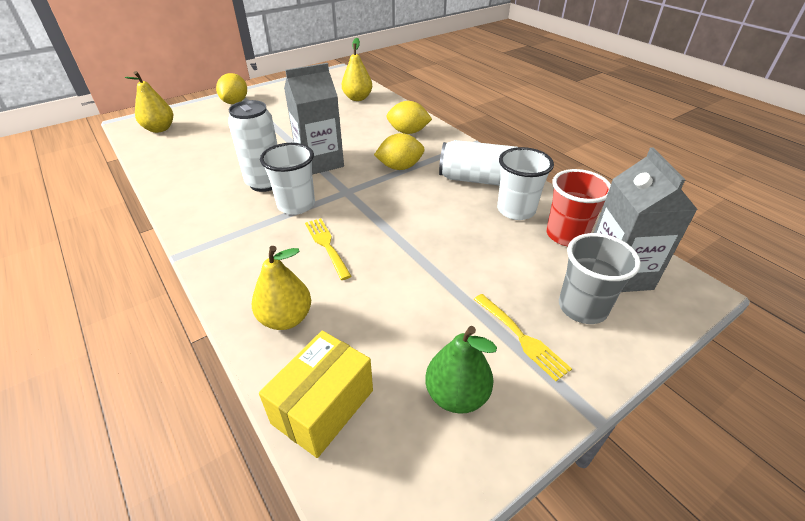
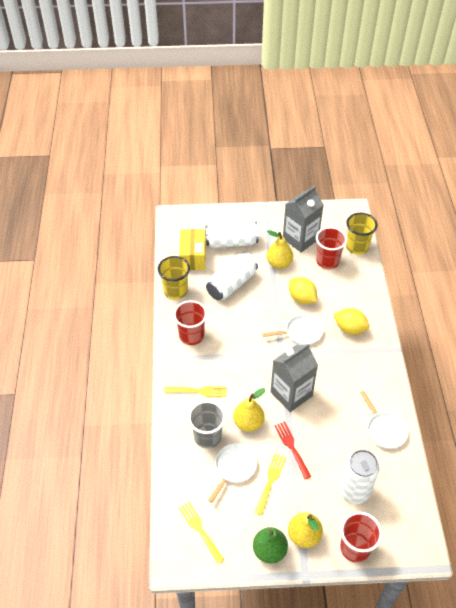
red cup: 1 -> 3
red fork: 0 -> 1
white can: 2 -> 3
white cup: 2 -> 0
white pan: 0 -> 3
yellow cup: 0 -> 2
yellow fork: 2 -> 3
yellow lemon: 3 -> 2

